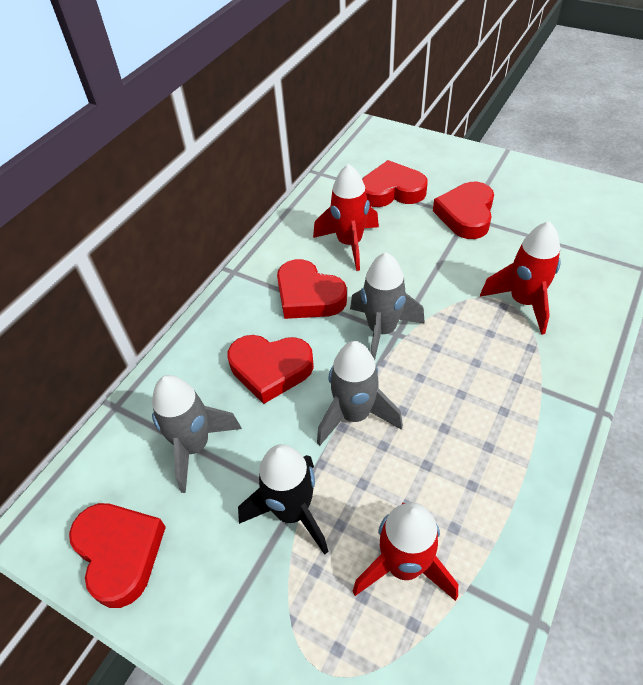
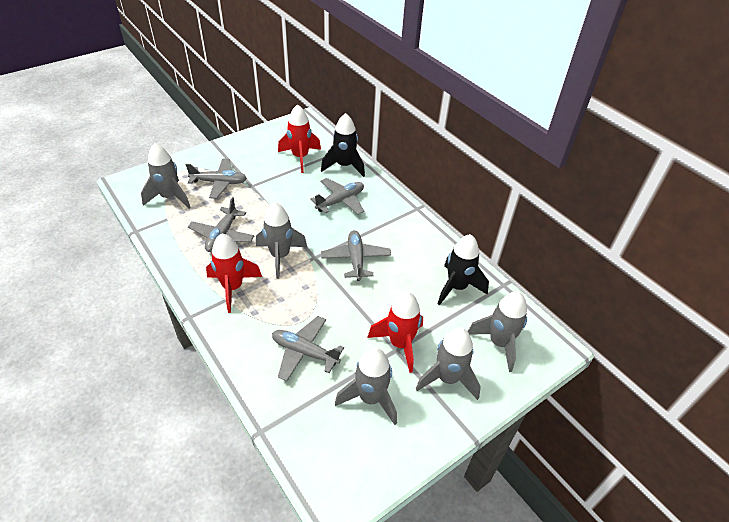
black rocket: 1 -> 2
grey plane: 0 -> 5
grey rocket: 3 -> 5
red heart: 5 -> 0

